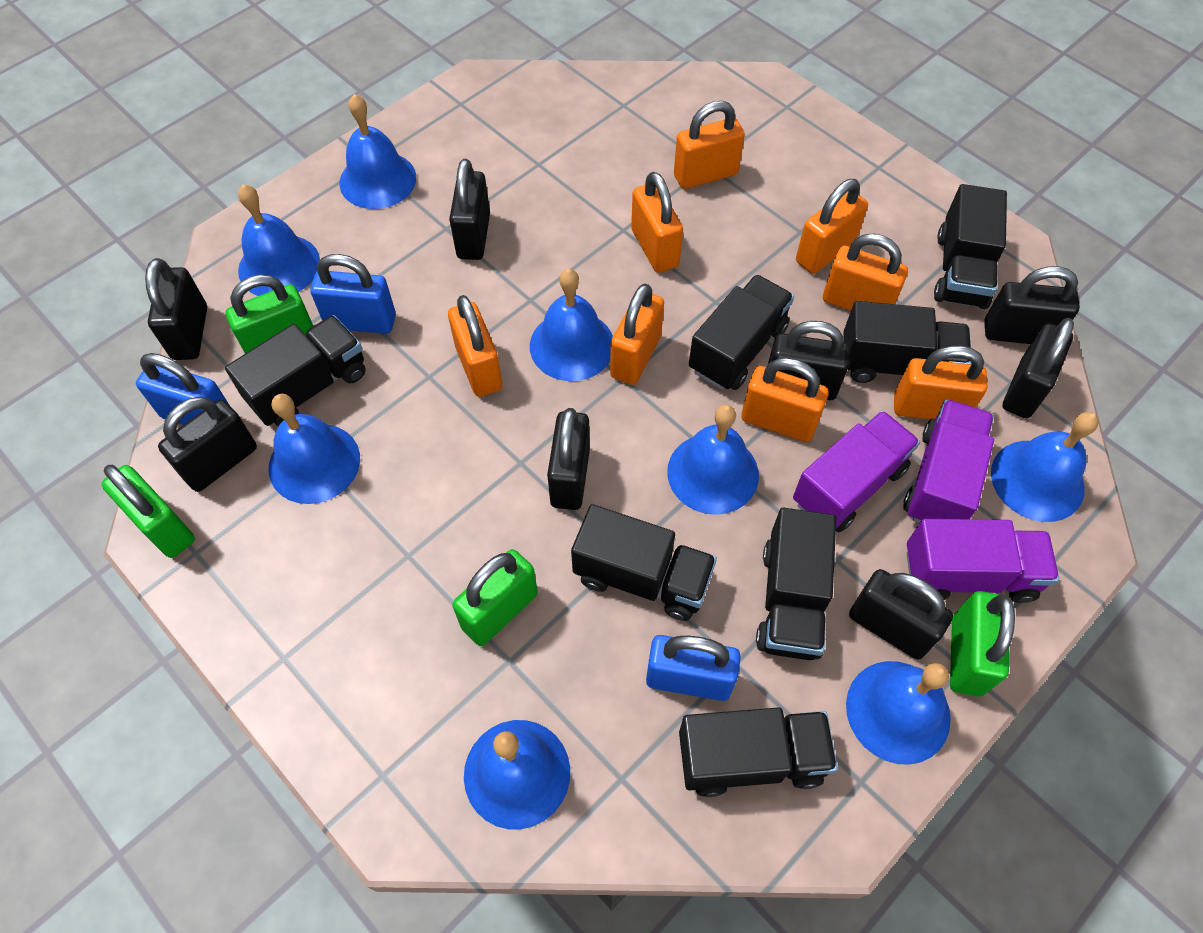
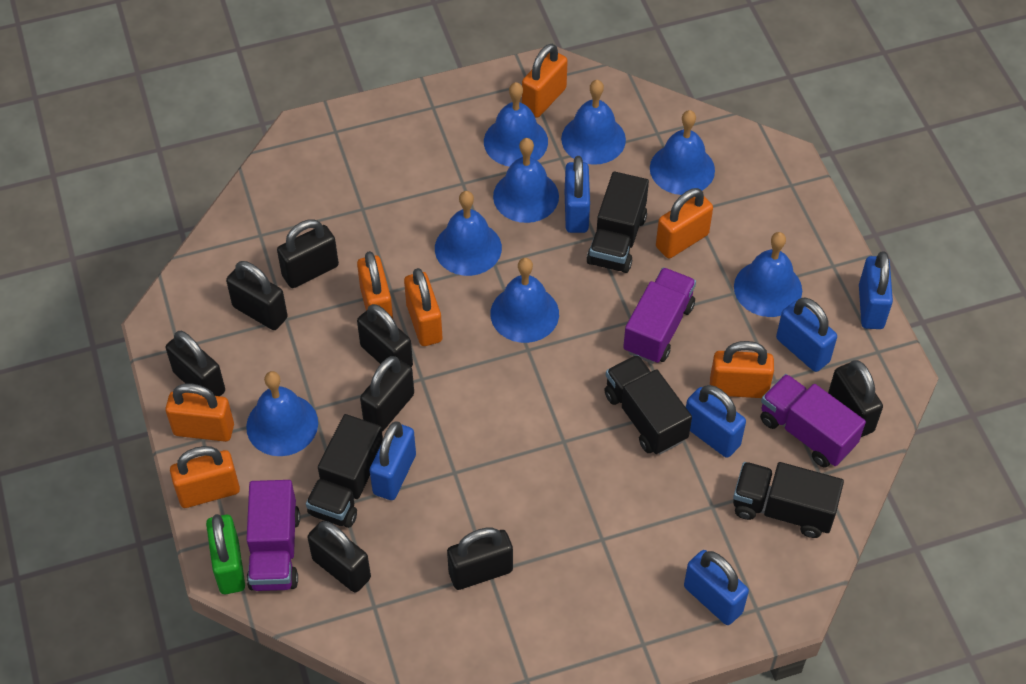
black truck: 7 -> 4
blue padlock: 3 -> 6
green padlock: 4 -> 1
orange padlock: 8 -> 7

